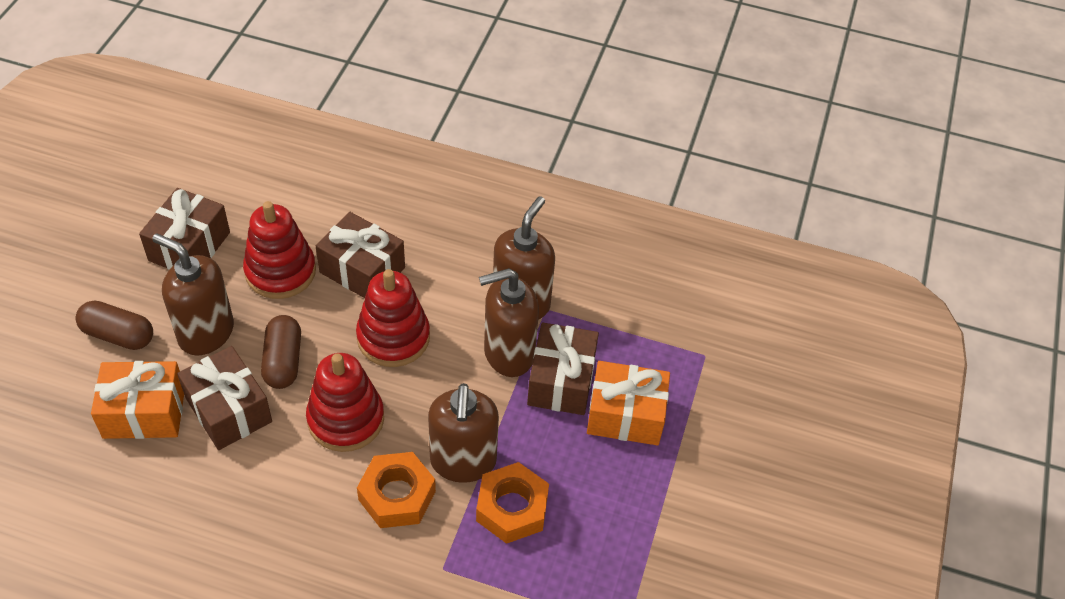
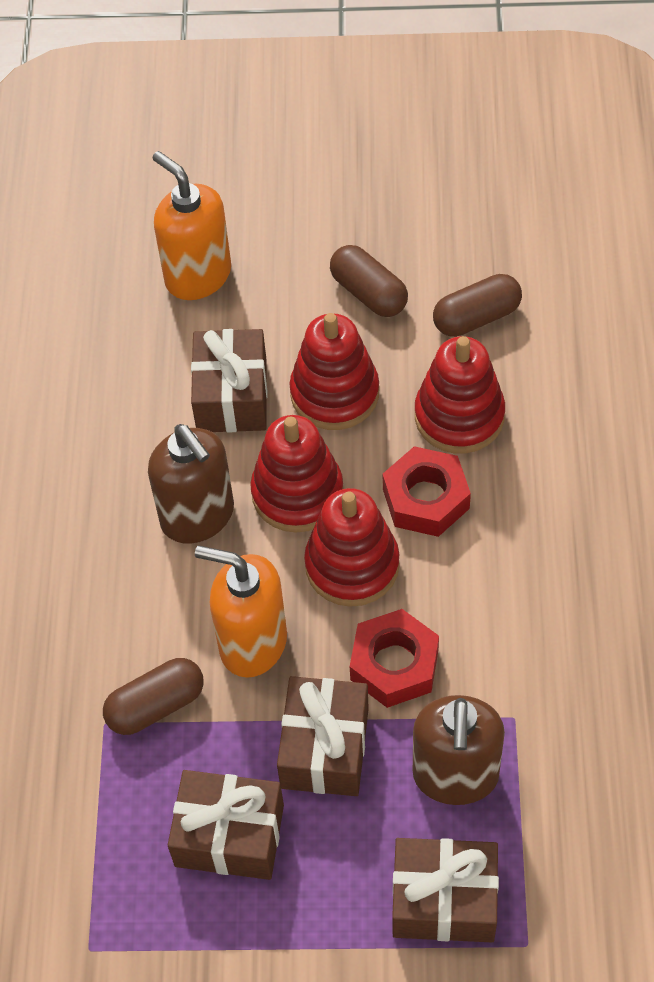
brown capsule: 2 -> 3
brown soap dispenser: 4 -> 2
orange gift: 2 -> 0
orange nut: 2 -> 0
orange soap dispenser: 0 -> 2
red nut: 0 -> 2
red stacking toy: 3 -> 4

